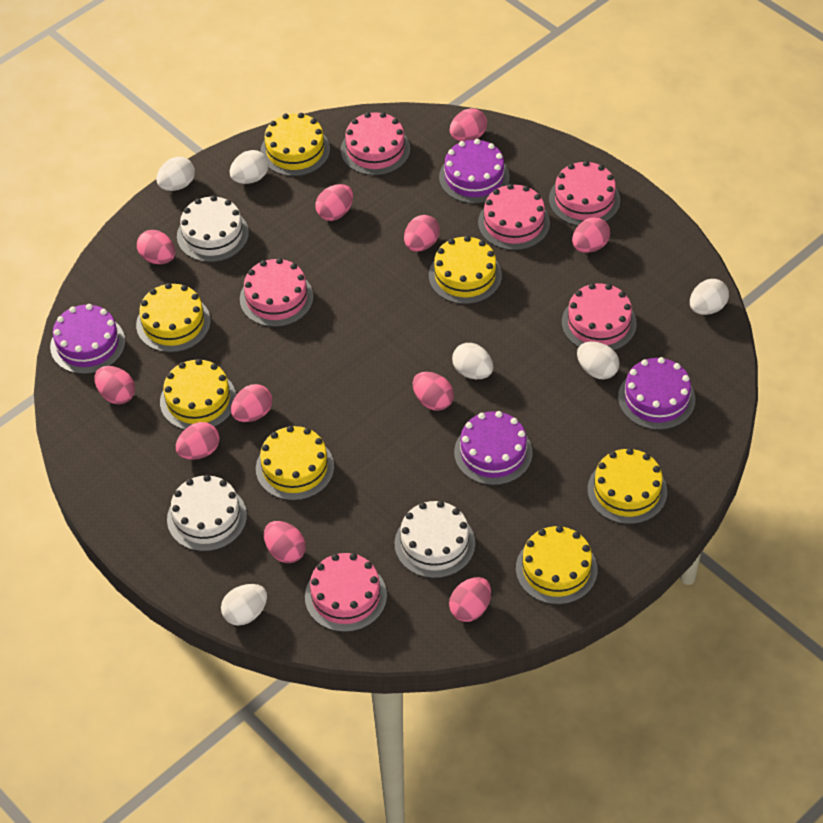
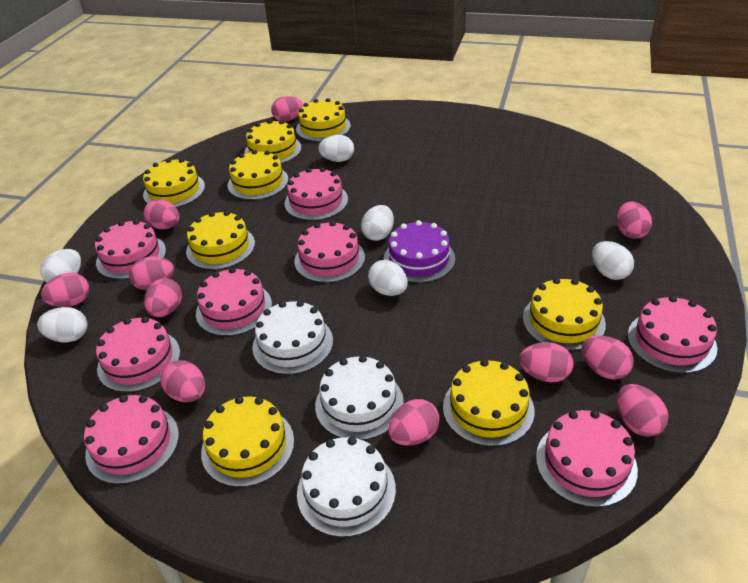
pink cake: 6 -> 8
purple cake: 4 -> 1
yellow cake: 7 -> 8

